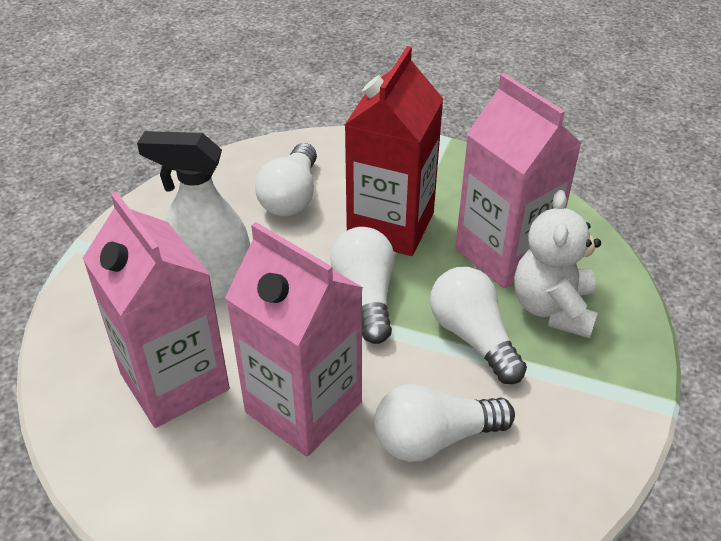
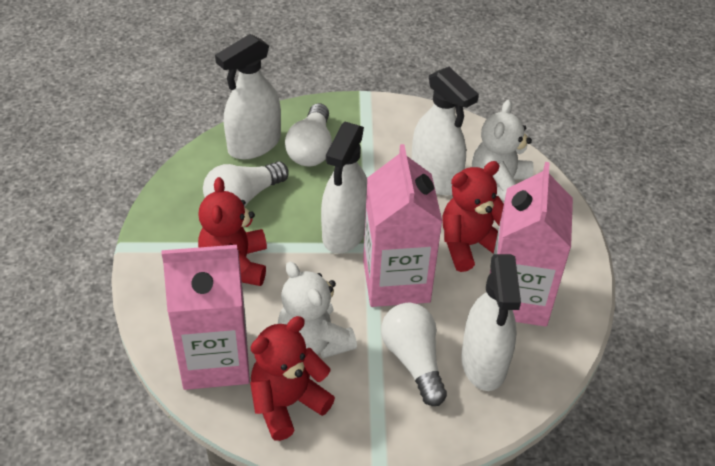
red carton: 1 -> 0
red teddy bear: 0 -> 3
white light bulb: 4 -> 3
white spray bottle: 1 -> 4
white teddy bear: 1 -> 2

